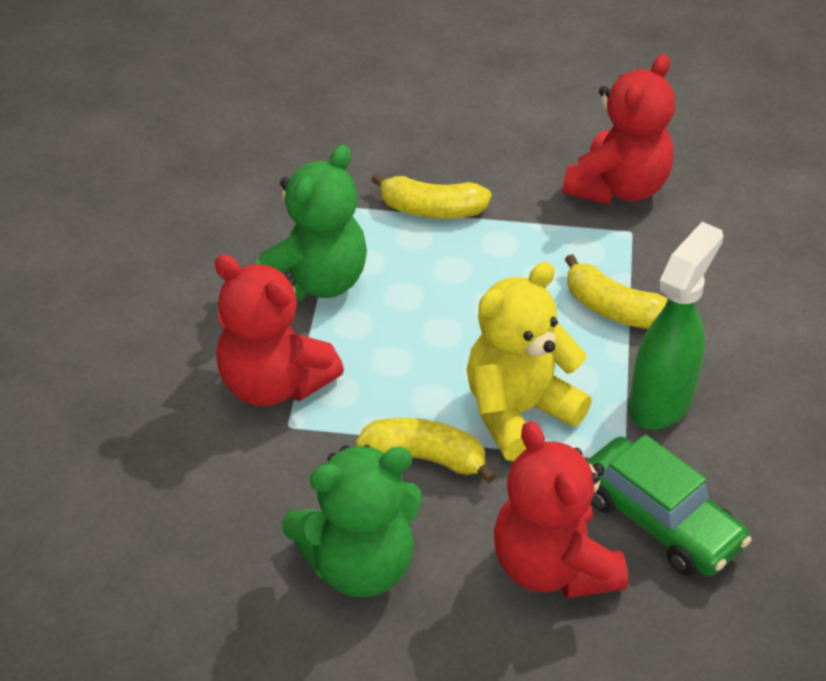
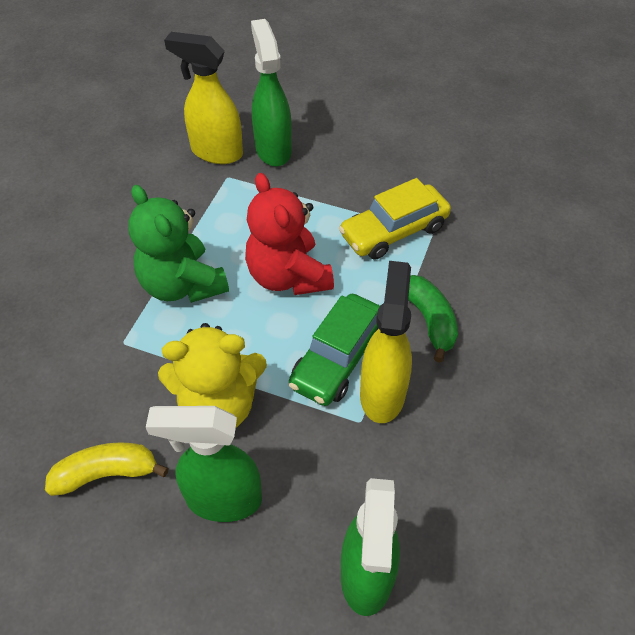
green banana: 0 -> 1
green spray bottle: 1 -> 3
green teddy bear: 2 -> 1
red teddy bear: 3 -> 1
yellow banana: 3 -> 1
yellow car: 0 -> 1
yellow spray bottle: 0 -> 2

